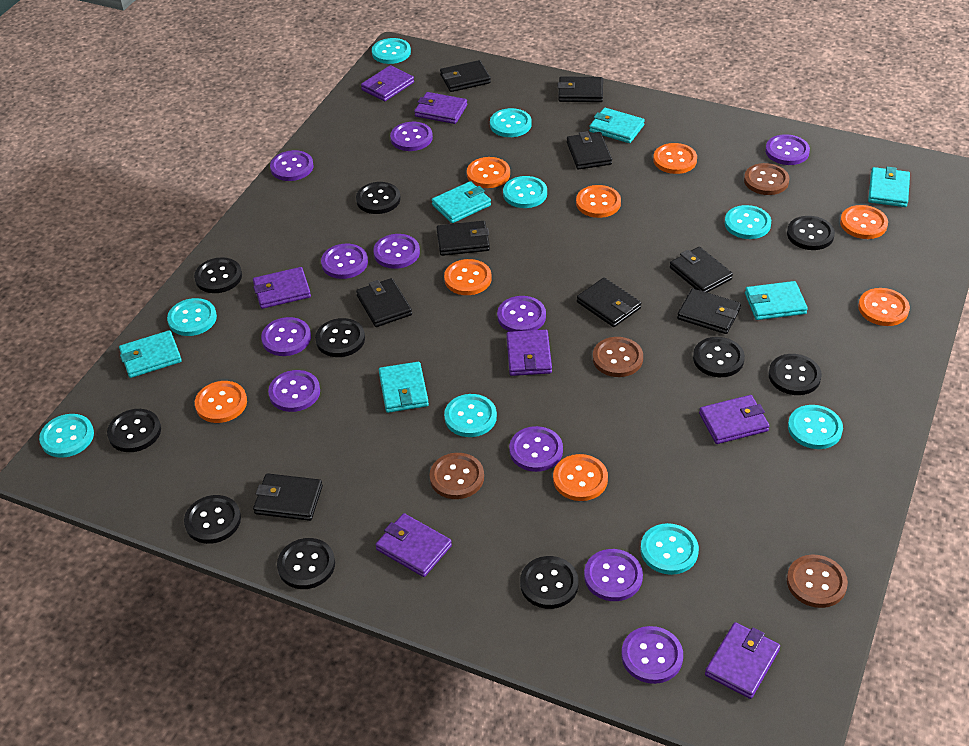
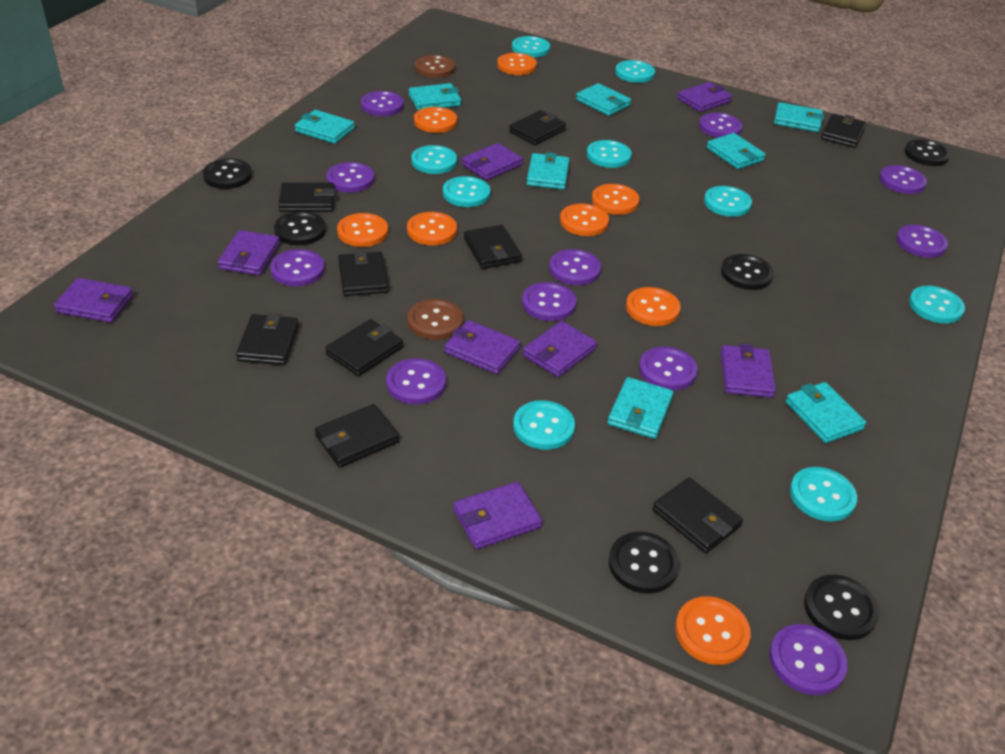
black button: 10 -> 6
brown button: 4 -> 2
purple wallet: 7 -> 8
turquoise wallet: 6 -> 8

